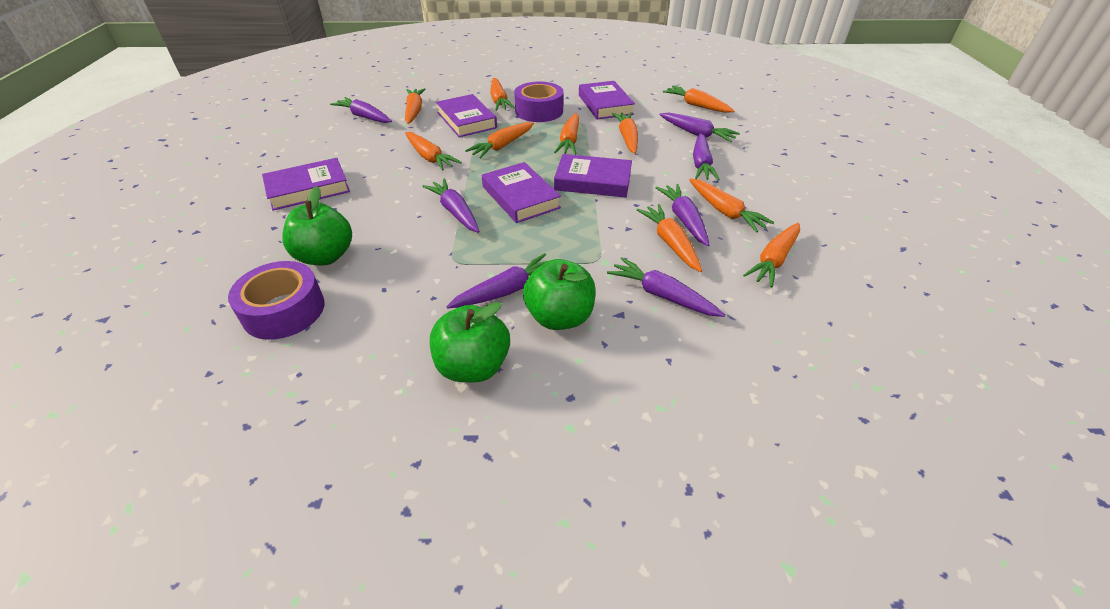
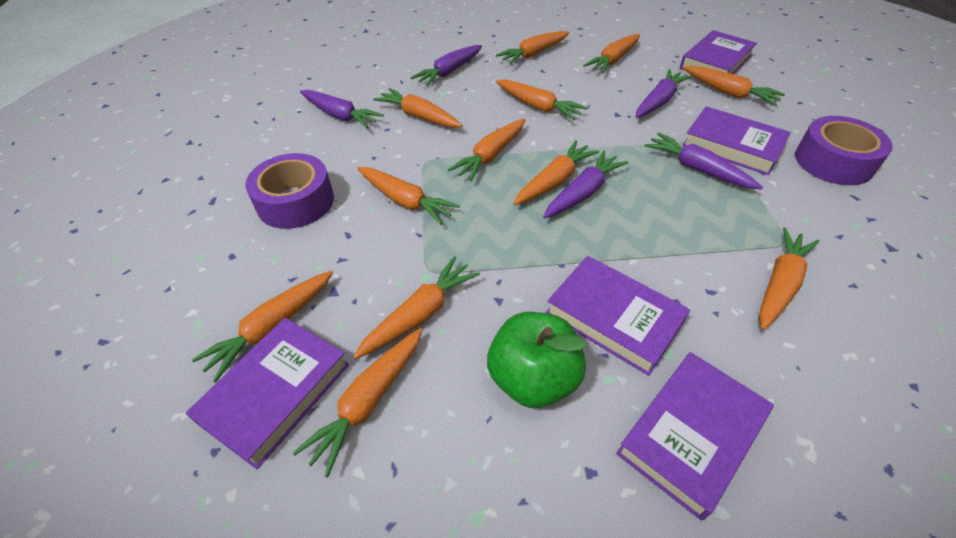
green apple: 3 -> 1
orange carrot: 10 -> 12
purple carrot: 7 -> 5

